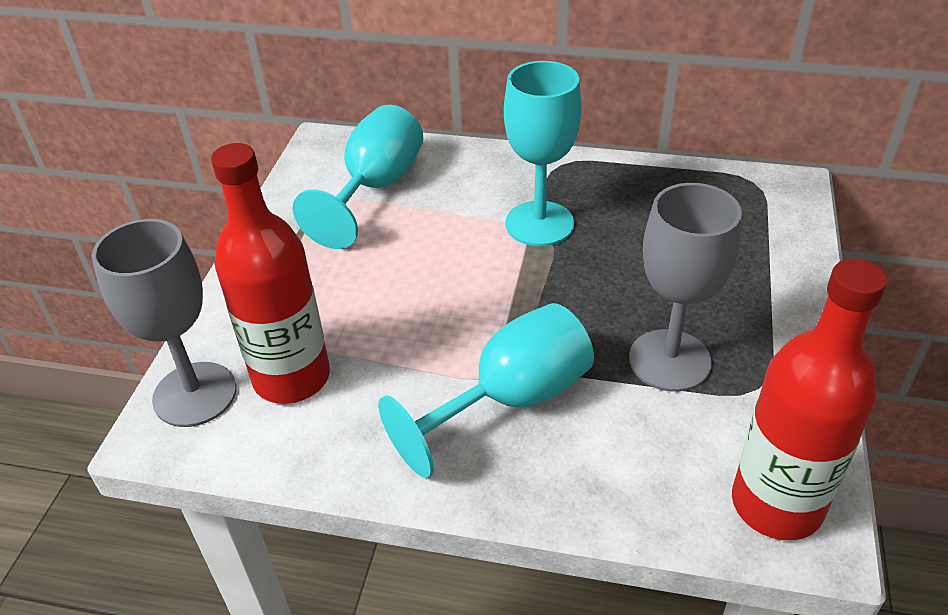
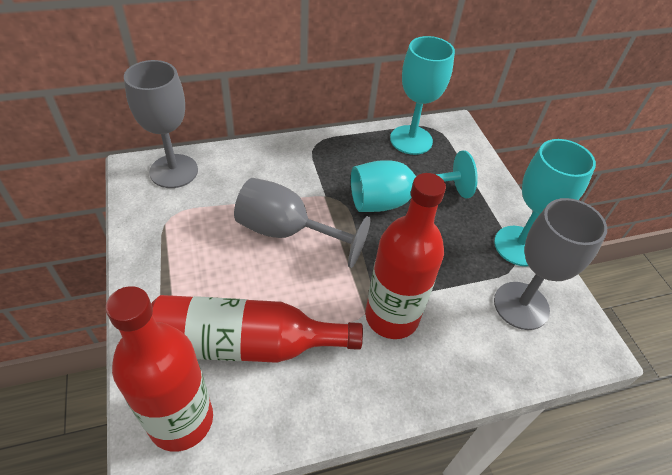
grey goblet: 2 -> 3
red bottle: 2 -> 3

